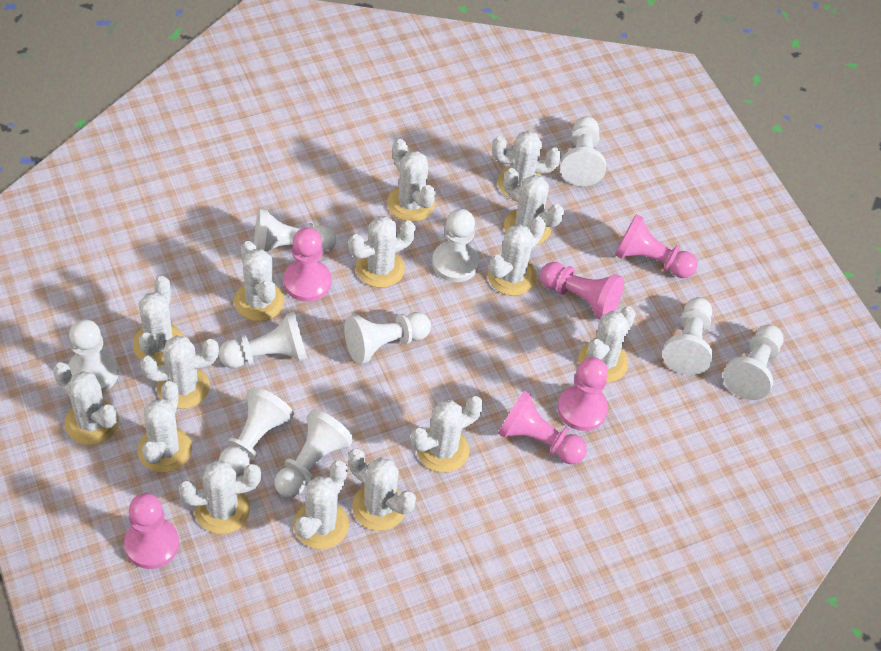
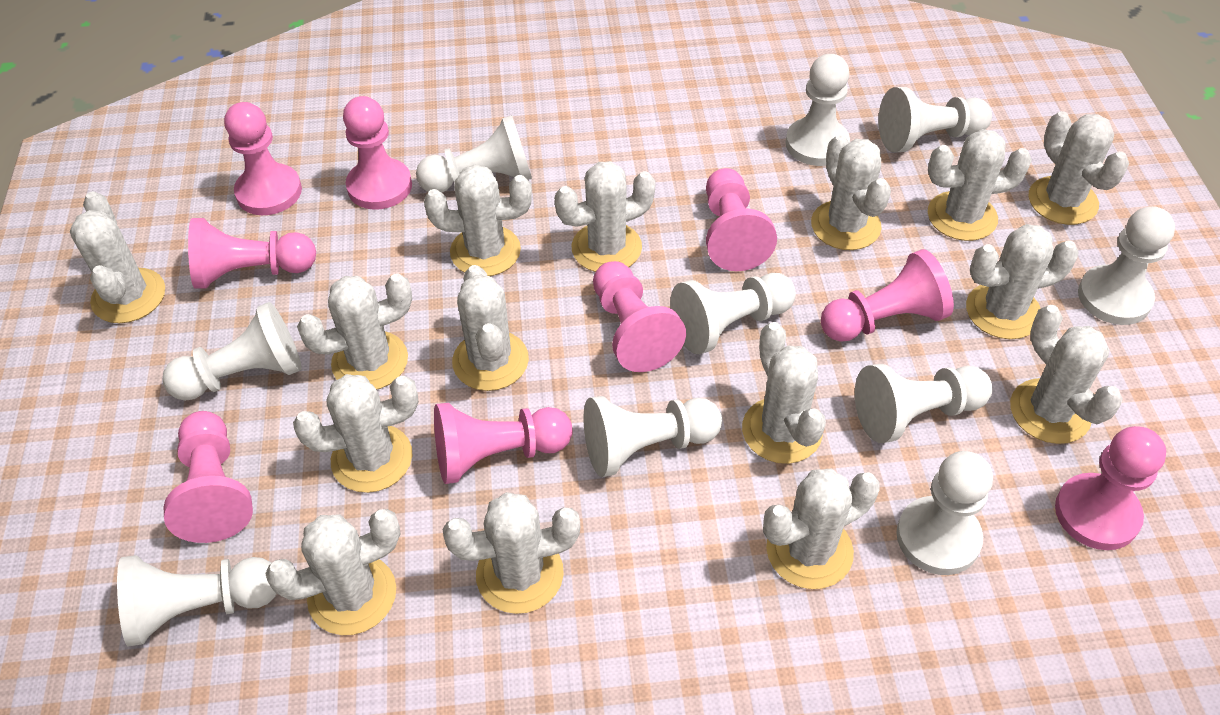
pink pawn: 6 -> 9

